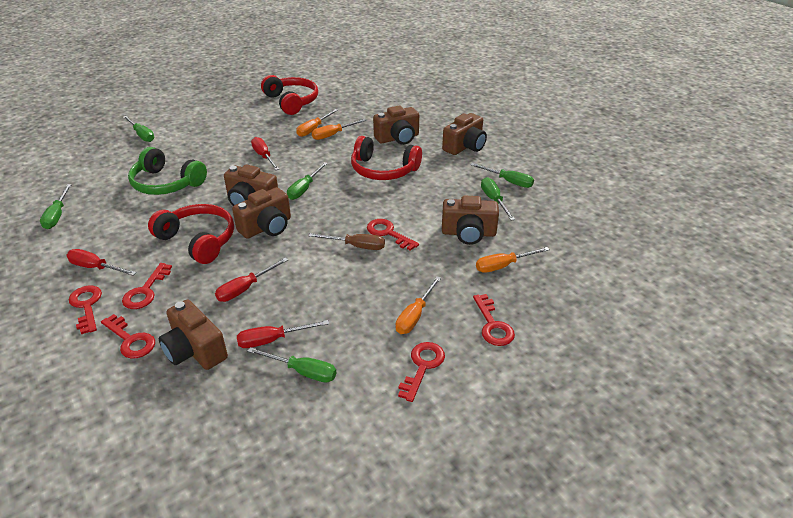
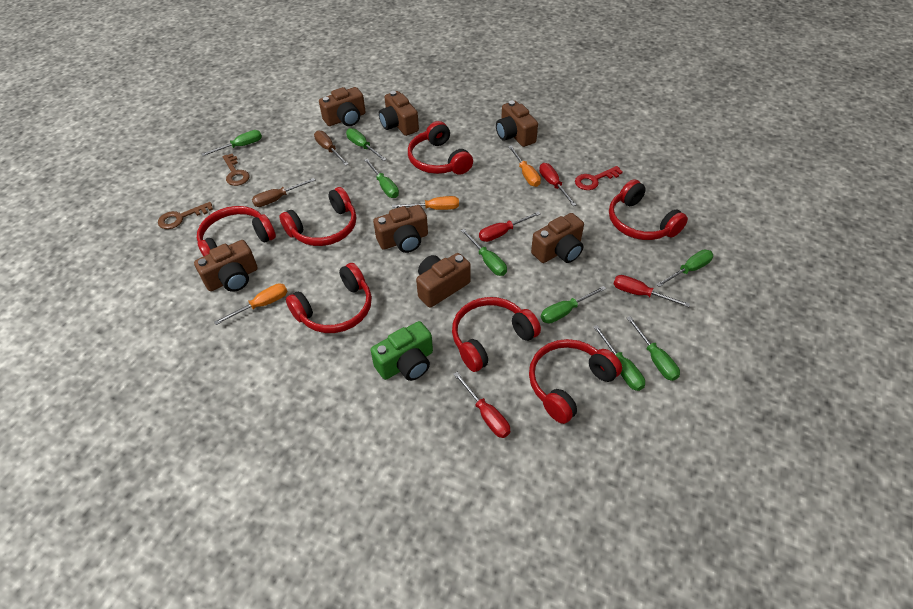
brown camera: 6 -> 7
brown key: 0 -> 2
brown screwdriver: 1 -> 2
green camera: 0 -> 1
green headphones: 1 -> 0
green screwdriver: 6 -> 8
orange screwdriver: 4 -> 3
red headphones: 3 -> 7
red key: 6 -> 1

